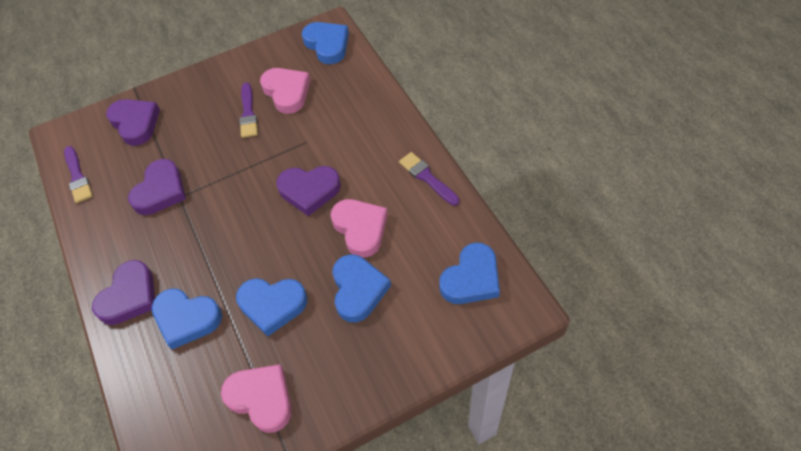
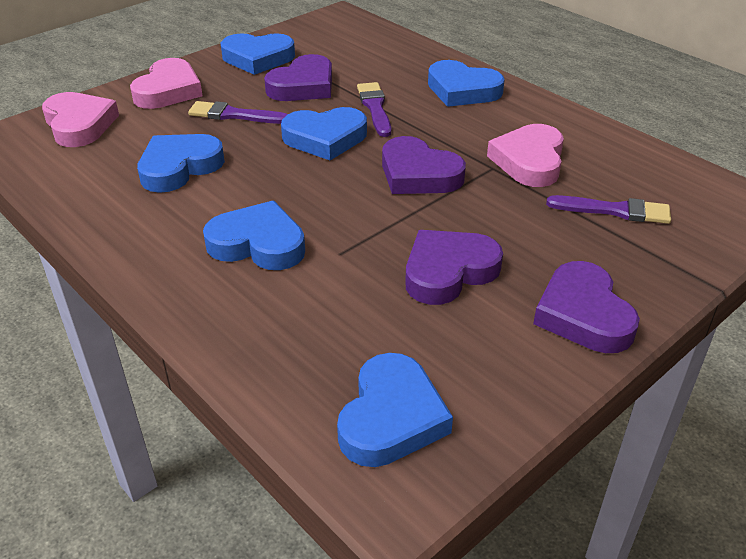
blue heart: 5 -> 6

